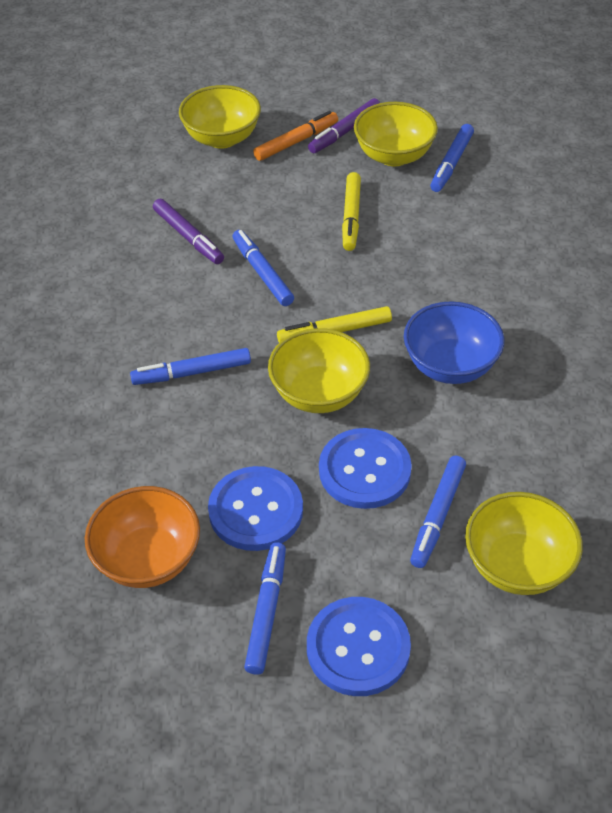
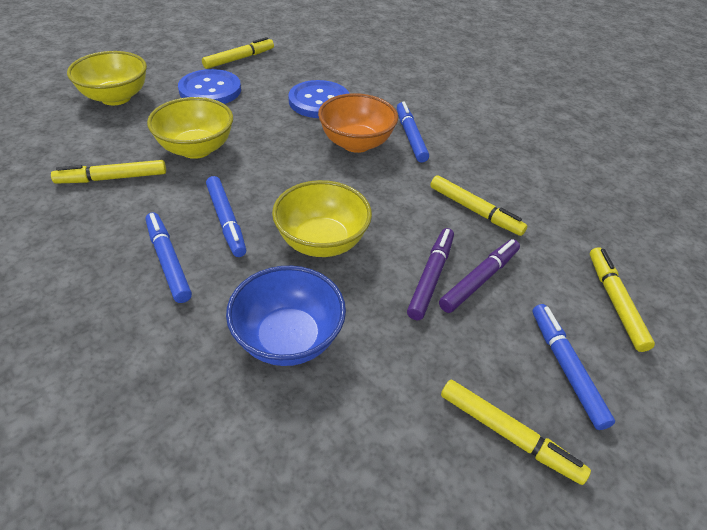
blue button: 3 -> 2
blue marker: 5 -> 4
orange marker: 1 -> 0
yellow bowl: 4 -> 3
yellow marker: 2 -> 5

